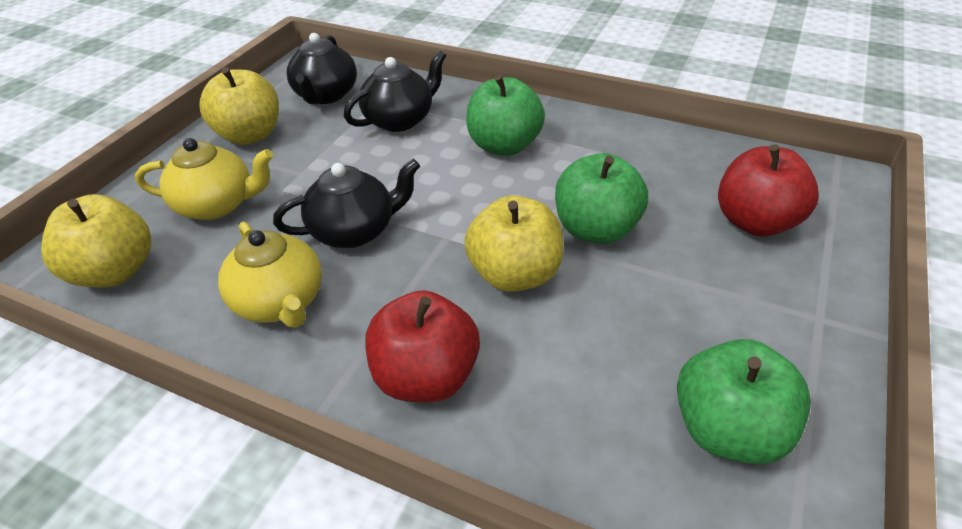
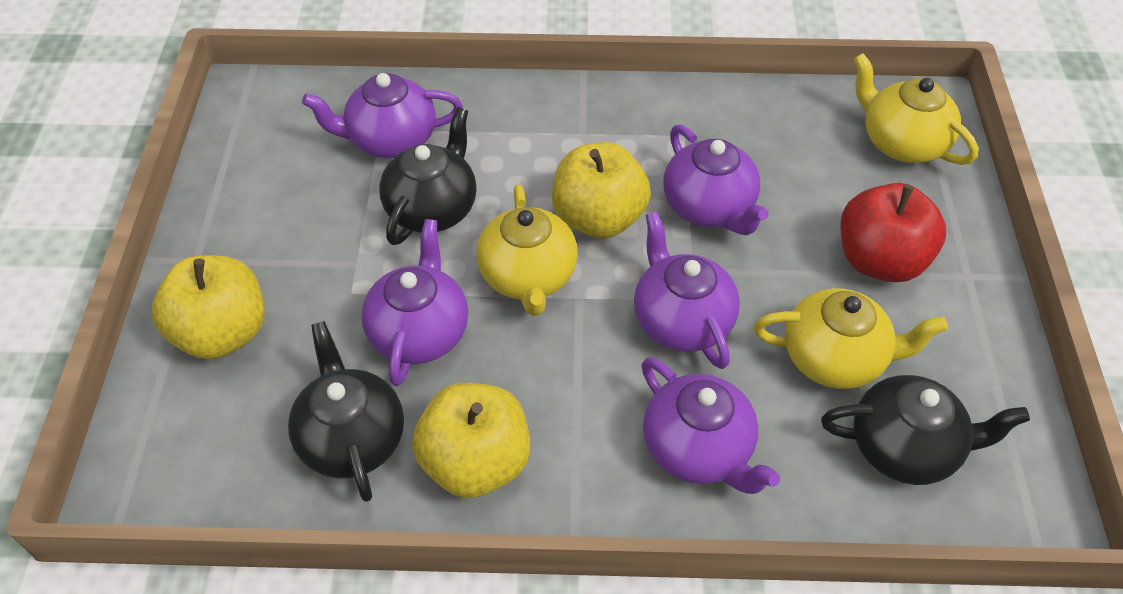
green apple: 3 -> 0
purple teapot: 0 -> 5
red apple: 2 -> 1
yellow teapot: 2 -> 3

